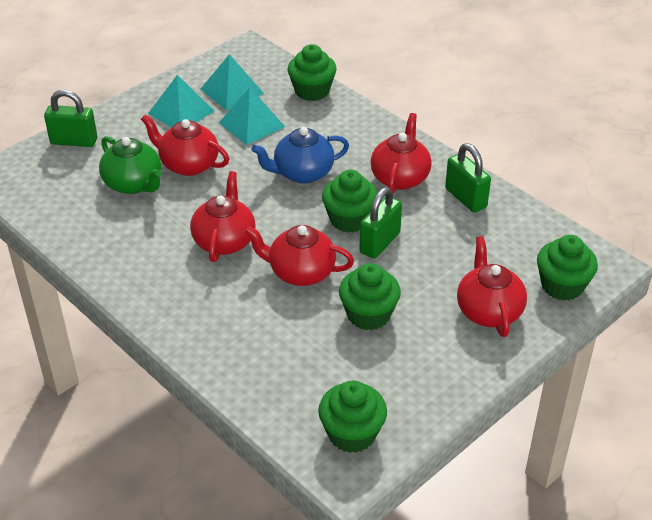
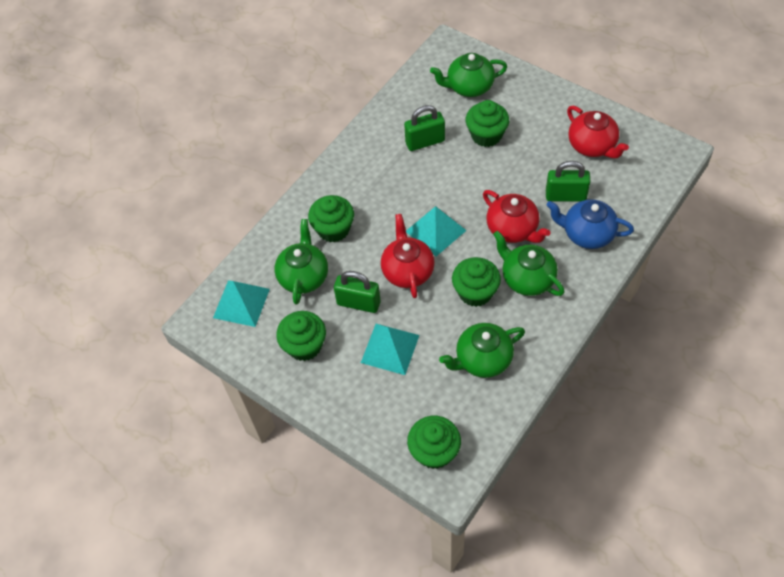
green teapot: 1 -> 4
red teapot: 5 -> 3

